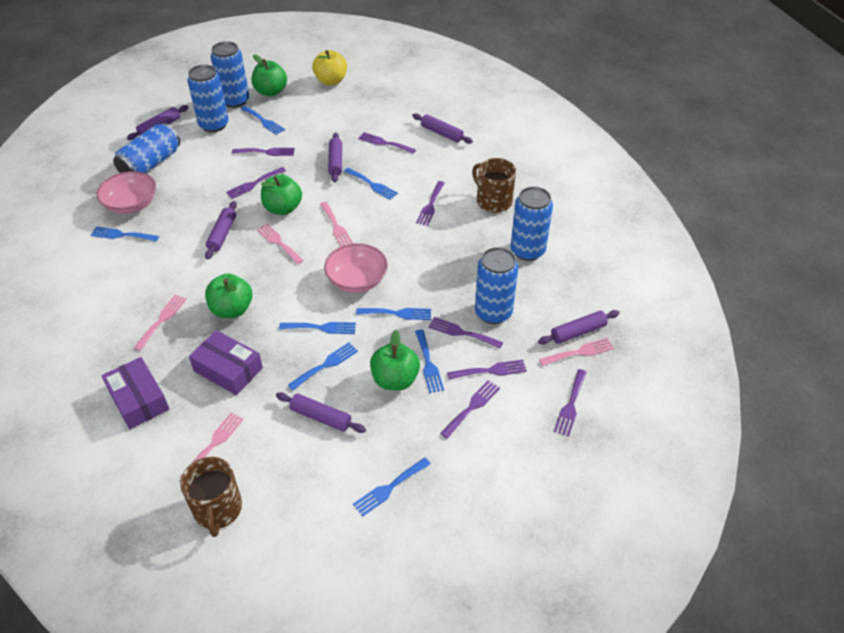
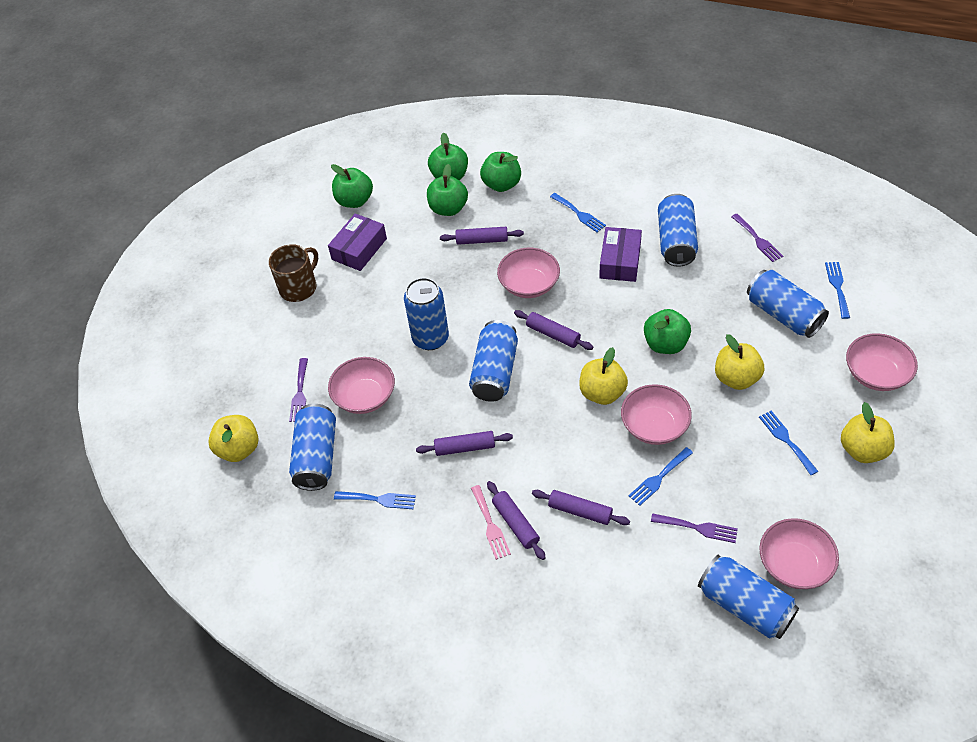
blue can: 5 -> 6
blue fork: 8 -> 5
brown mug: 2 -> 1
green apple: 4 -> 5
pink bowl: 2 -> 5
pink fork: 5 -> 1
purple fork: 8 -> 3
purple rolling pin: 6 -> 5
yellow apple: 1 -> 4

